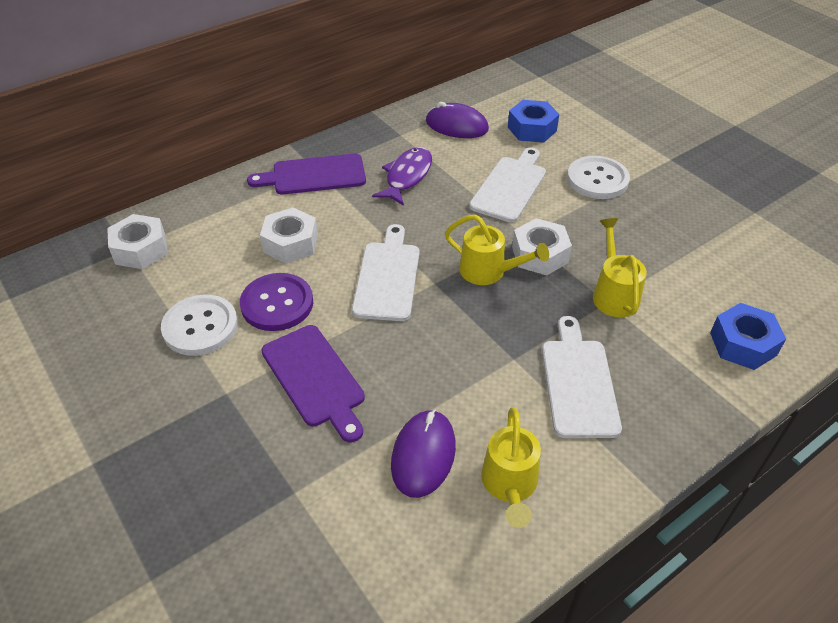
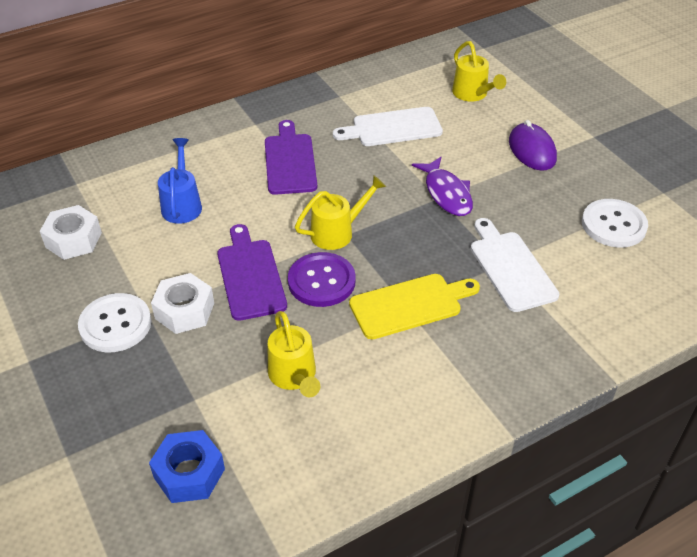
blue nut: 2 -> 1
blue watering can: 0 -> 1
purple mouse: 2 -> 1
white cutting board: 3 -> 2
white nut: 3 -> 2
yellow cutting board: 0 -> 1

